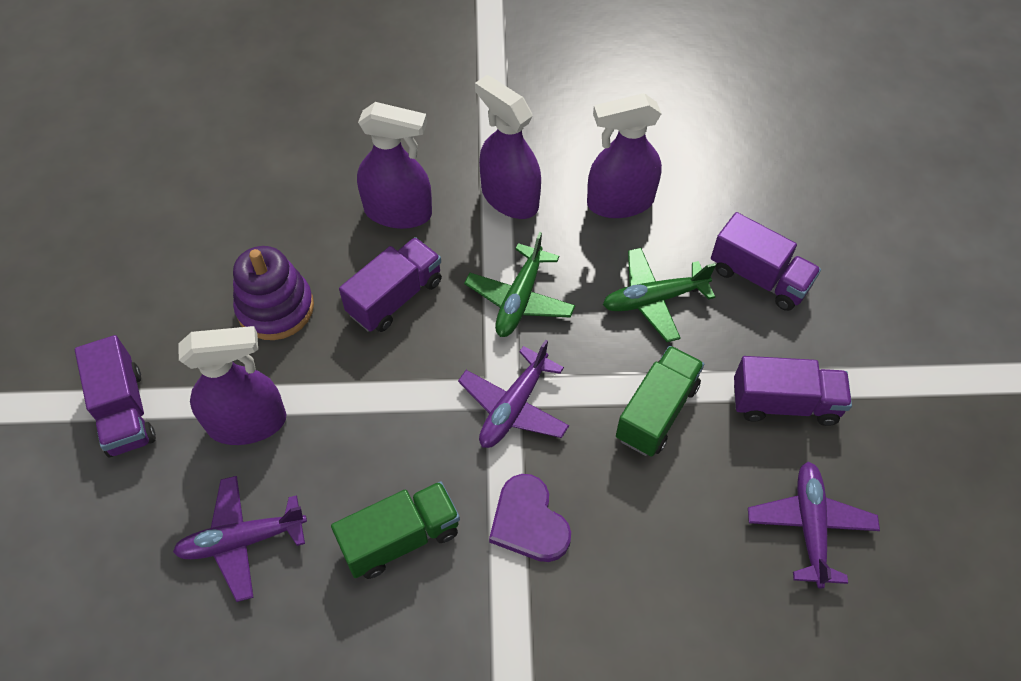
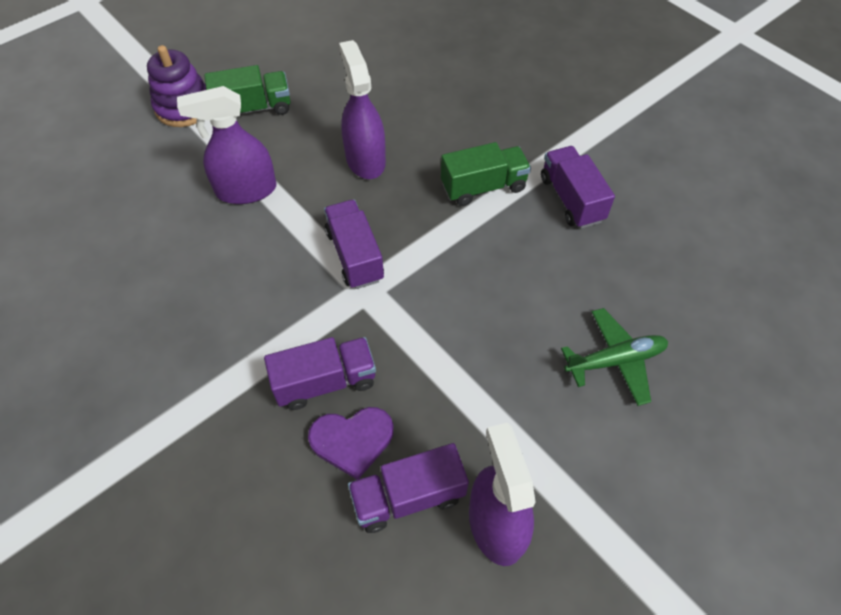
green plane: 2 -> 1
purple plane: 3 -> 0
purple spray bottle: 4 -> 3

